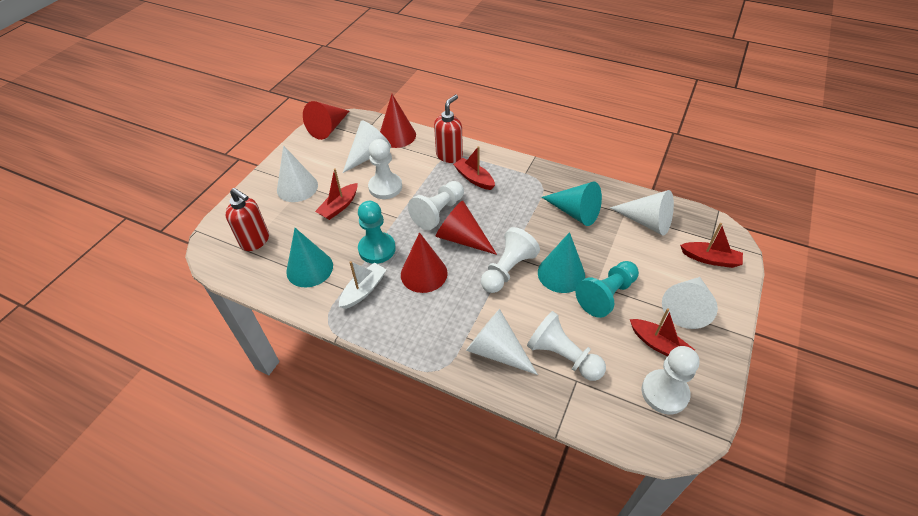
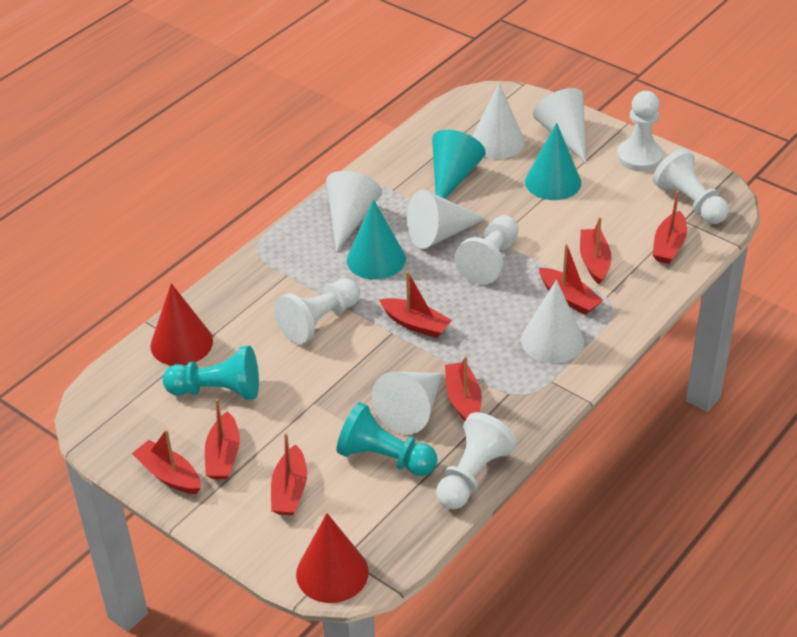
red boat: 4 -> 8
red cone: 4 -> 2
red soap dispenser: 2 -> 0
white boat: 1 -> 0
white cone: 5 -> 6

